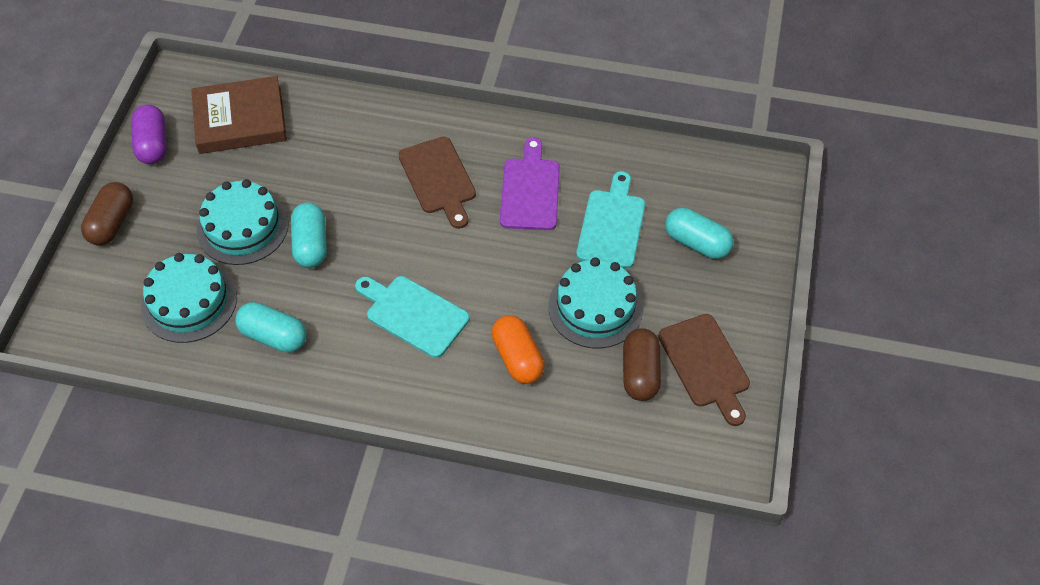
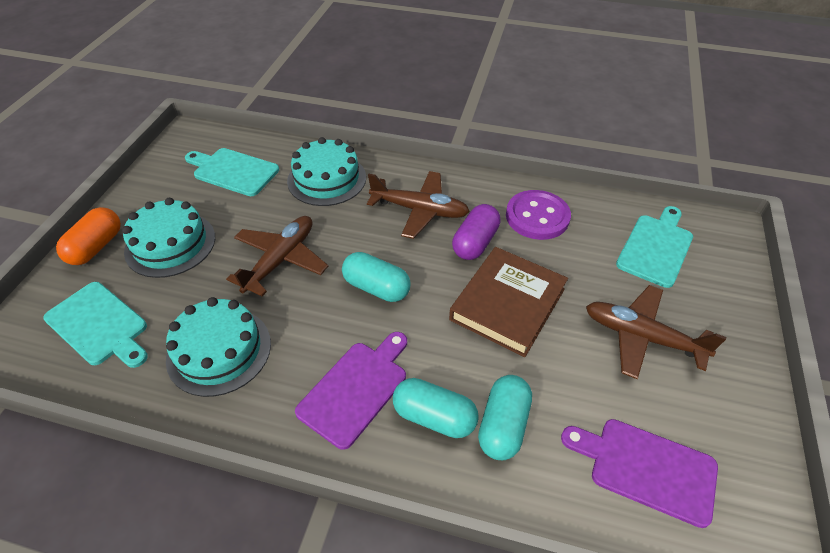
brown capsule: 2 -> 0
brown cutting board: 2 -> 0
brown plane: 0 -> 3
purple button: 0 -> 1
purple cutting board: 1 -> 2
turquoise cutting board: 2 -> 3

